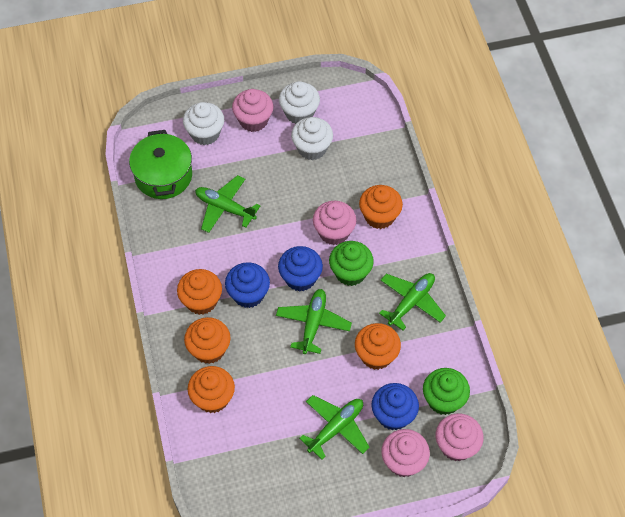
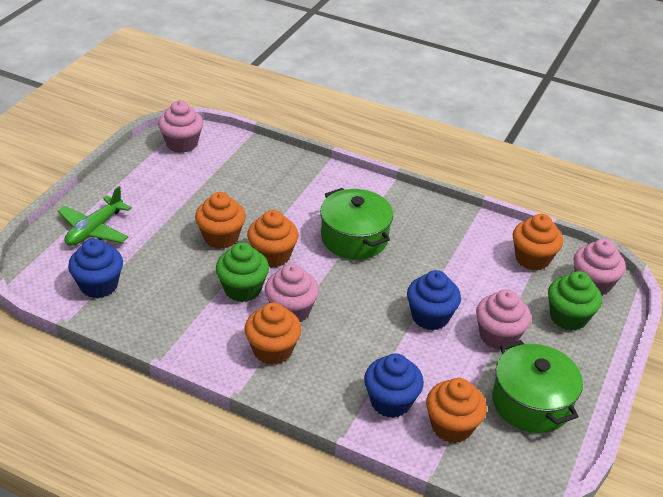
green plane: 4 -> 1
green pot: 1 -> 2
white cupcake: 3 -> 0

